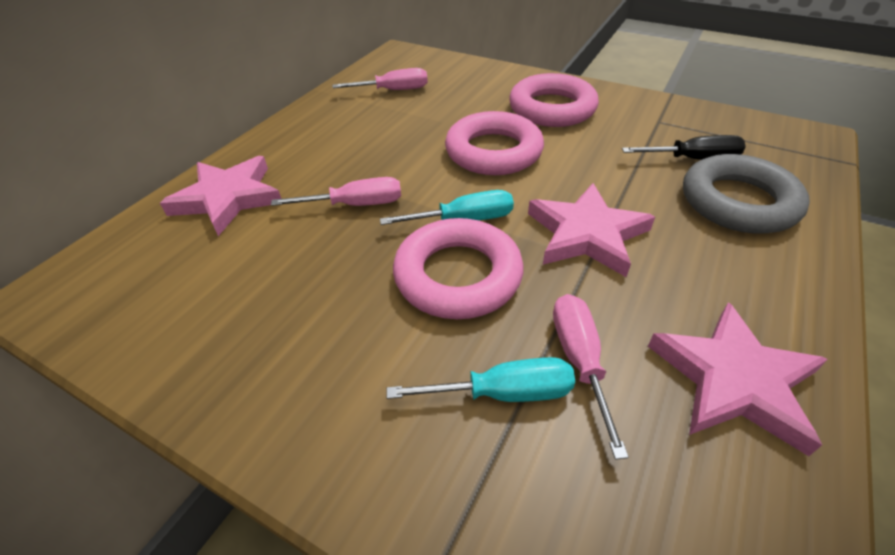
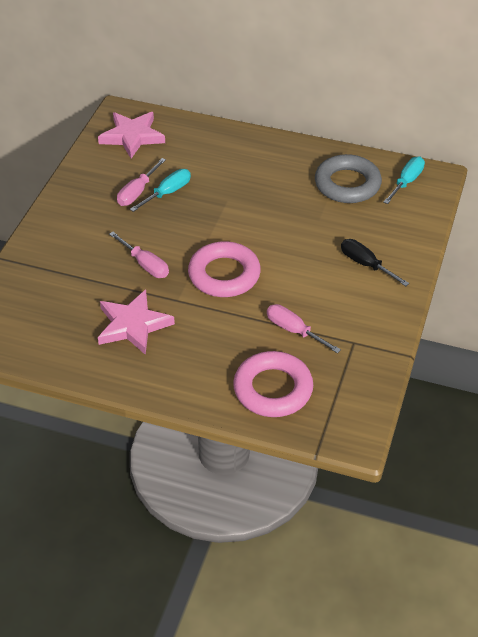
pink ring: 3 -> 2
pink star: 3 -> 2

